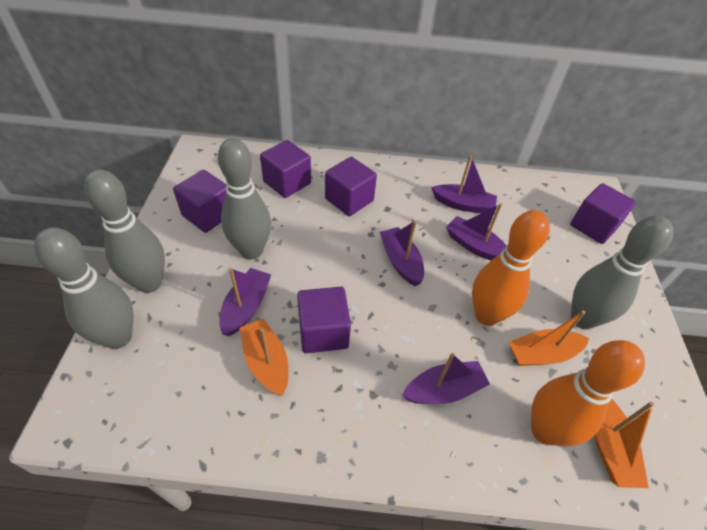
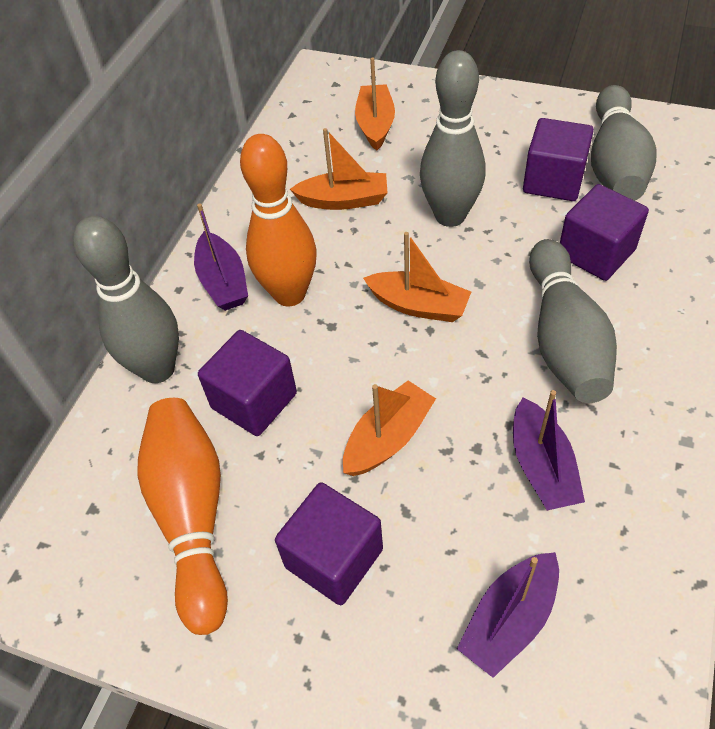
orange boat: 3 -> 4
purple boat: 5 -> 3
purple cube: 5 -> 4

